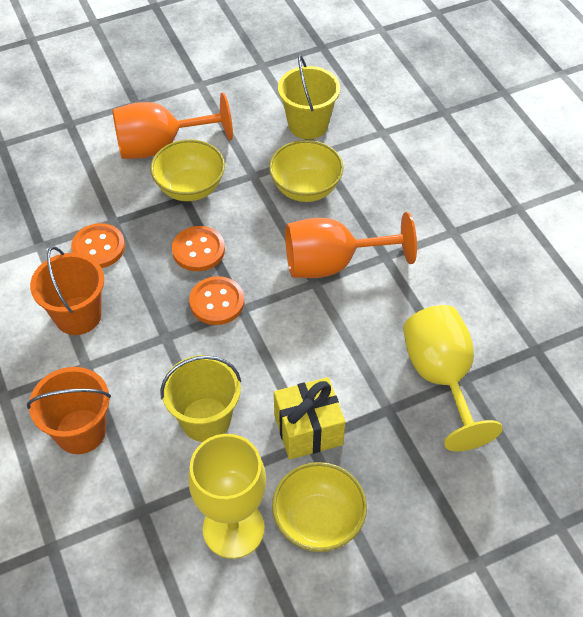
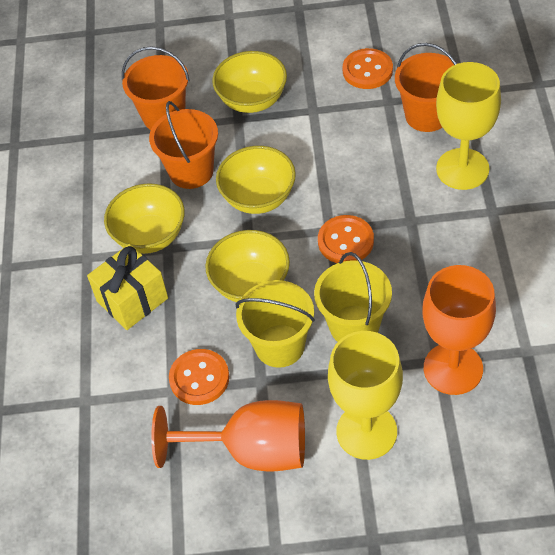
orange bucket: 2 -> 3
yellow bowl: 3 -> 4

